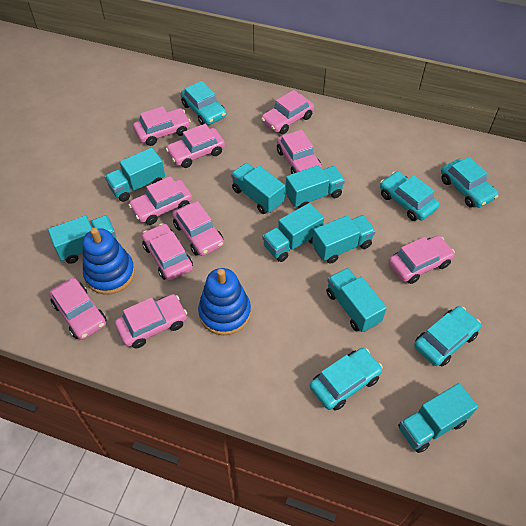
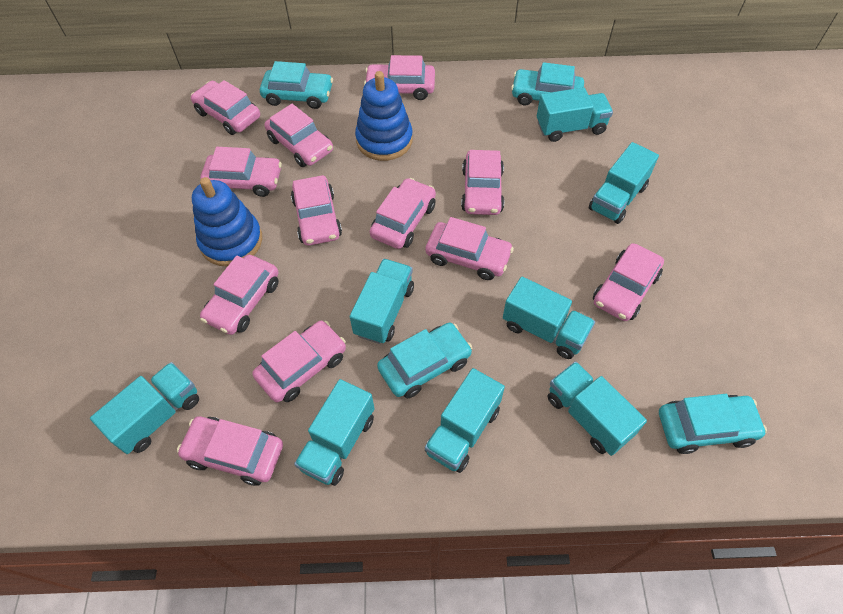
pink car: 10 -> 12
turquoise car: 5 -> 4

